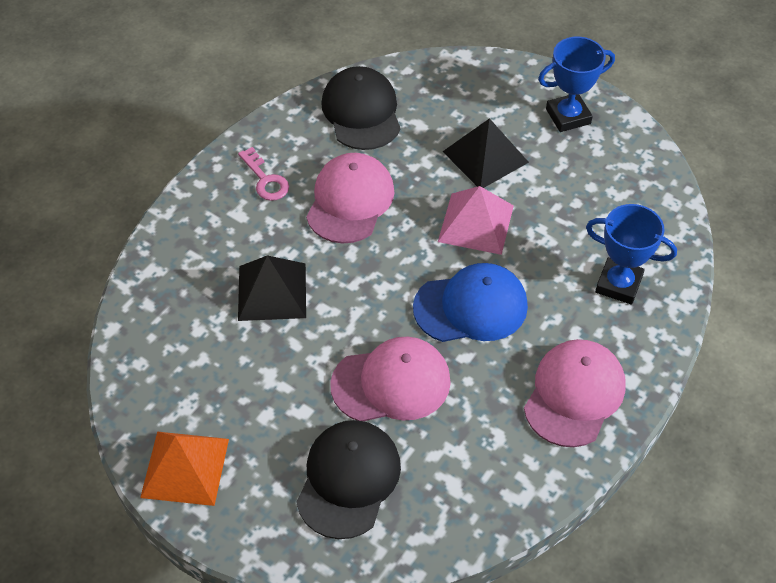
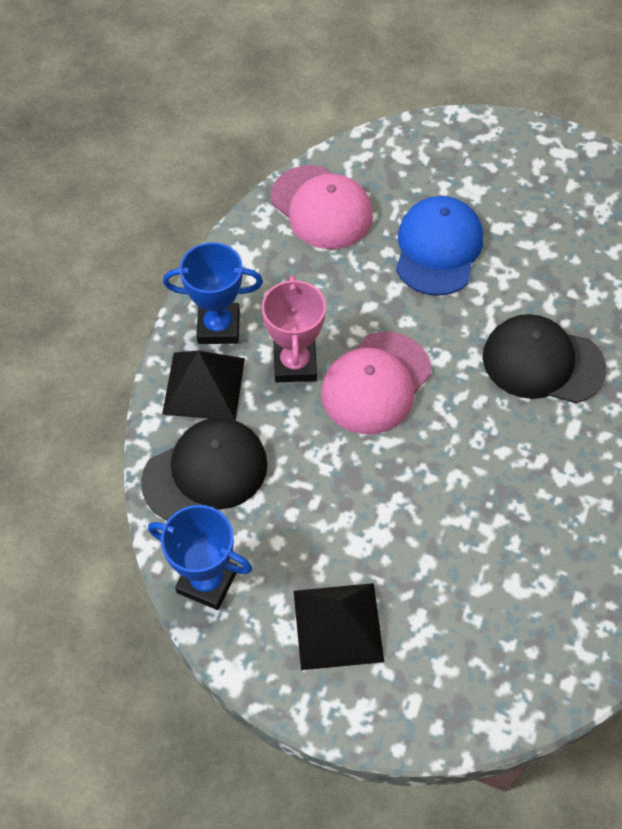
orange pyramid: 1 -> 0
pink cap: 3 -> 2
pink key: 1 -> 0
pink pyramid: 1 -> 0
pink trophy: 0 -> 1

